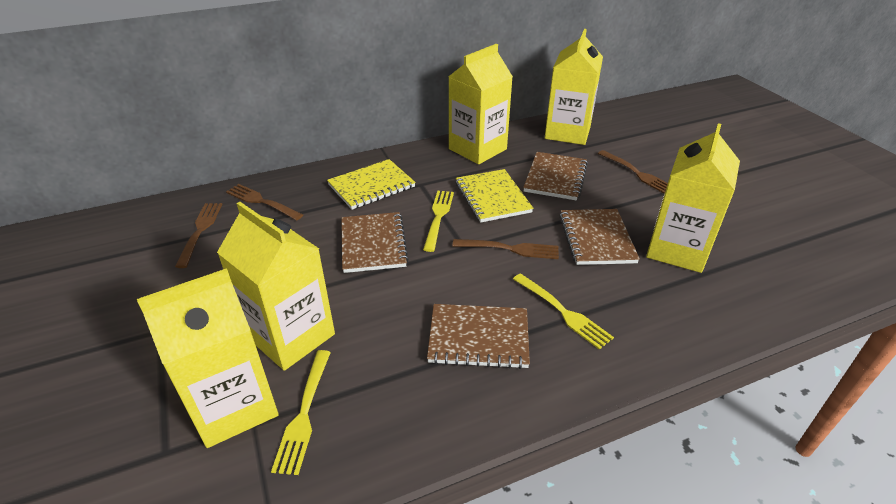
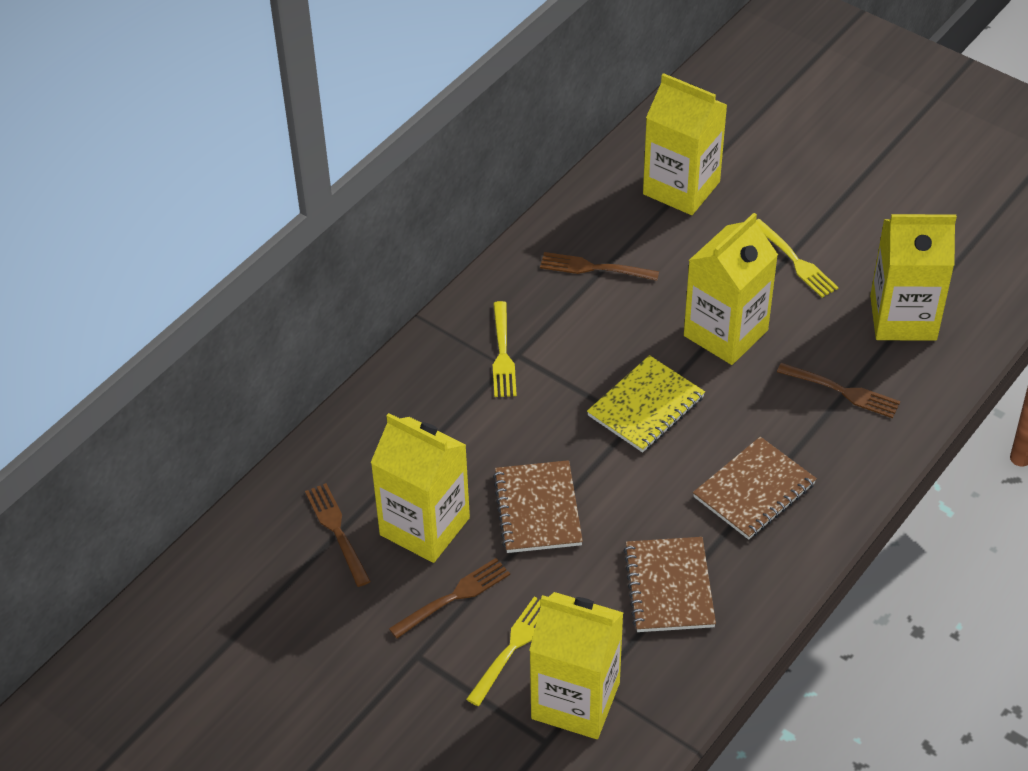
brown notebook: 4 -> 3
yellow notebook: 2 -> 1

